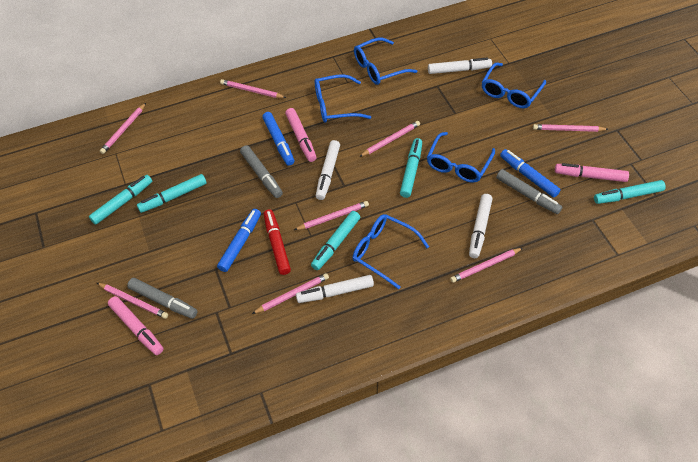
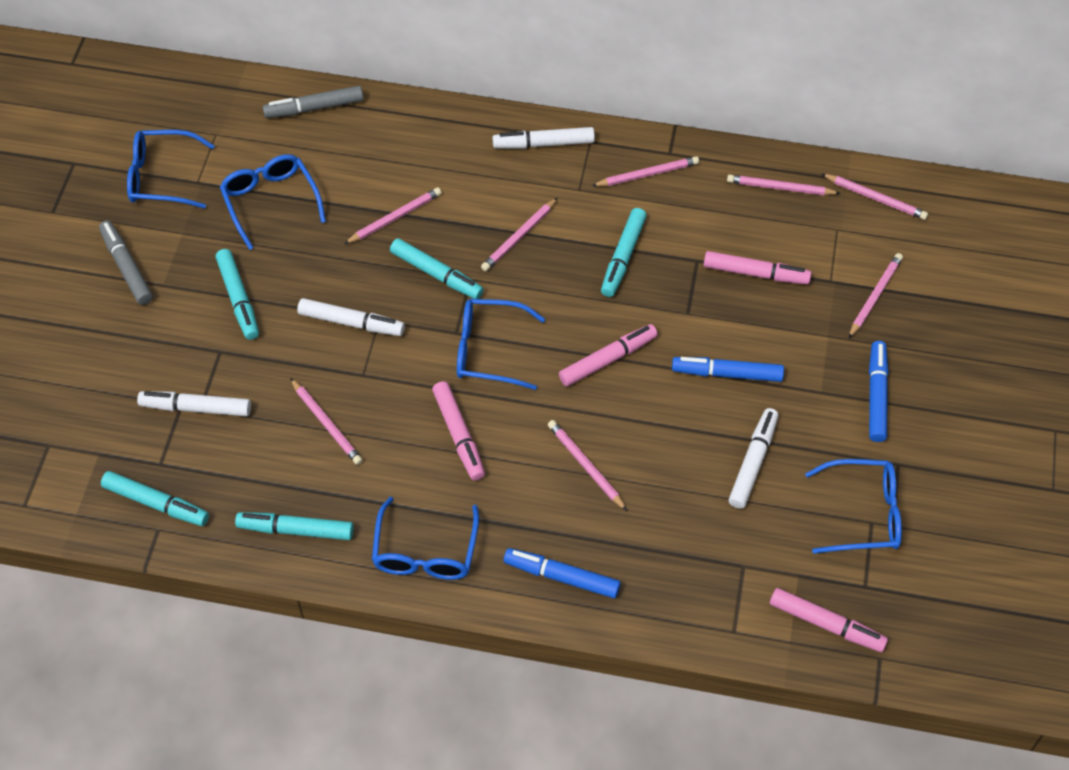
grey marker: 3 -> 2
pink marker: 3 -> 4
red marker: 1 -> 0

